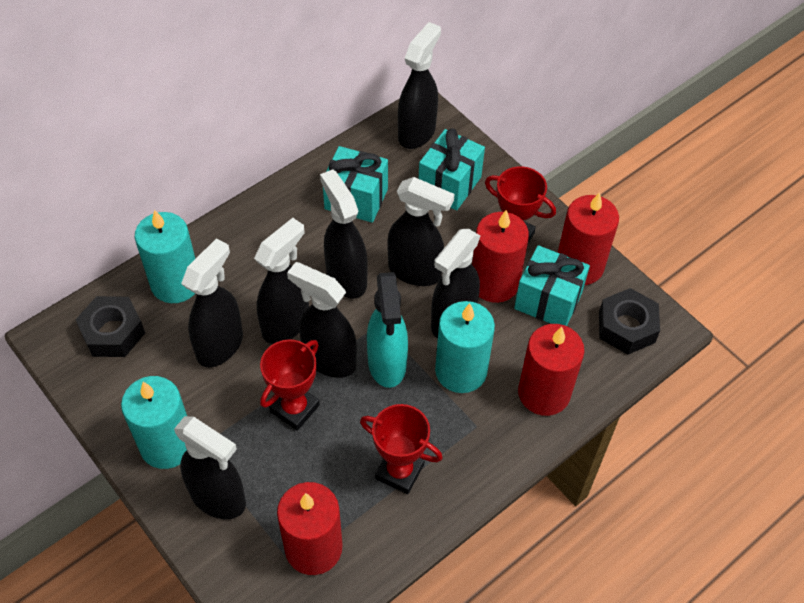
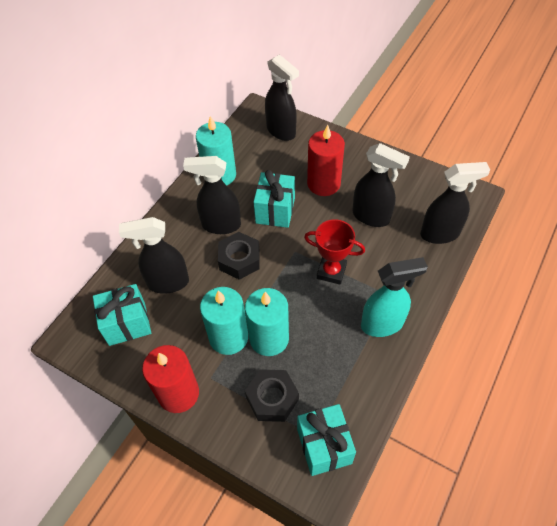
black spray bottle: 8 -> 5
red candle: 4 -> 2
red trophy: 3 -> 1

